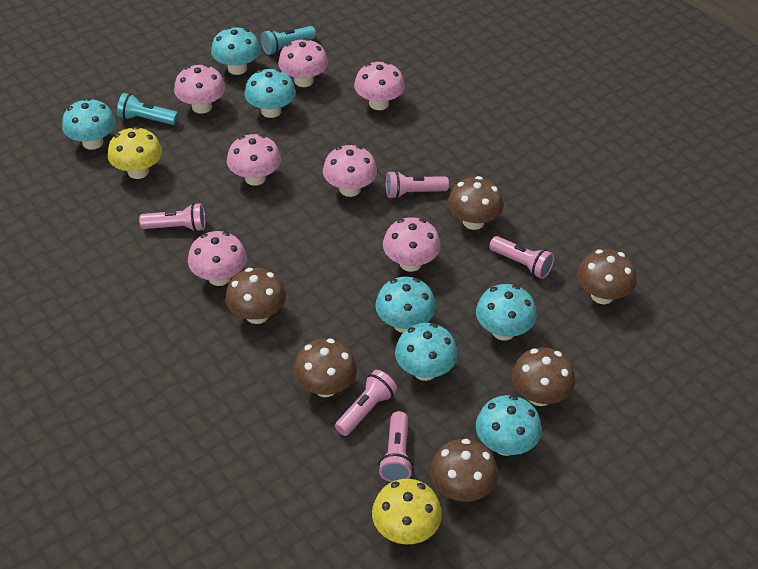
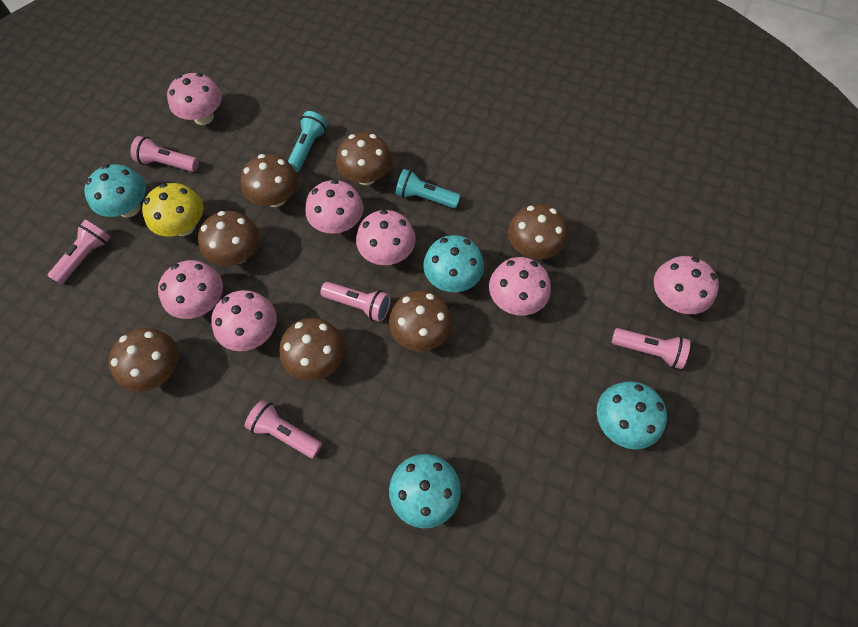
brown mushroom: 6 -> 7
turquoise mushroom: 7 -> 4
yellow mushroom: 2 -> 1

